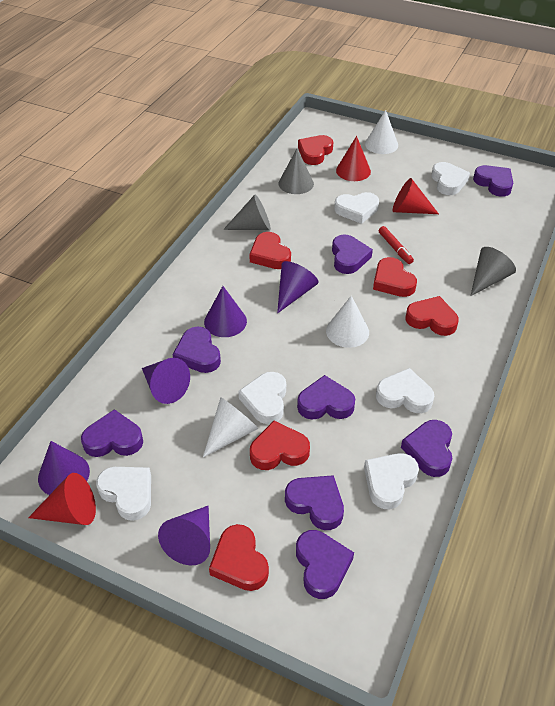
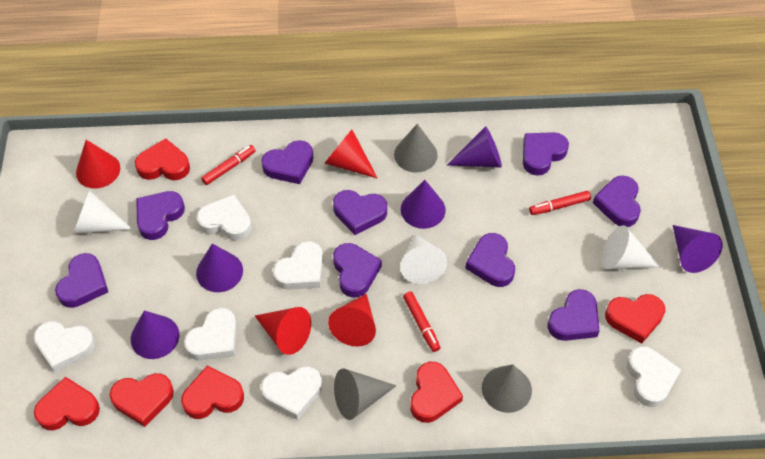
purple heart: 8 -> 9
red cone: 3 -> 4
red marker: 1 -> 3

